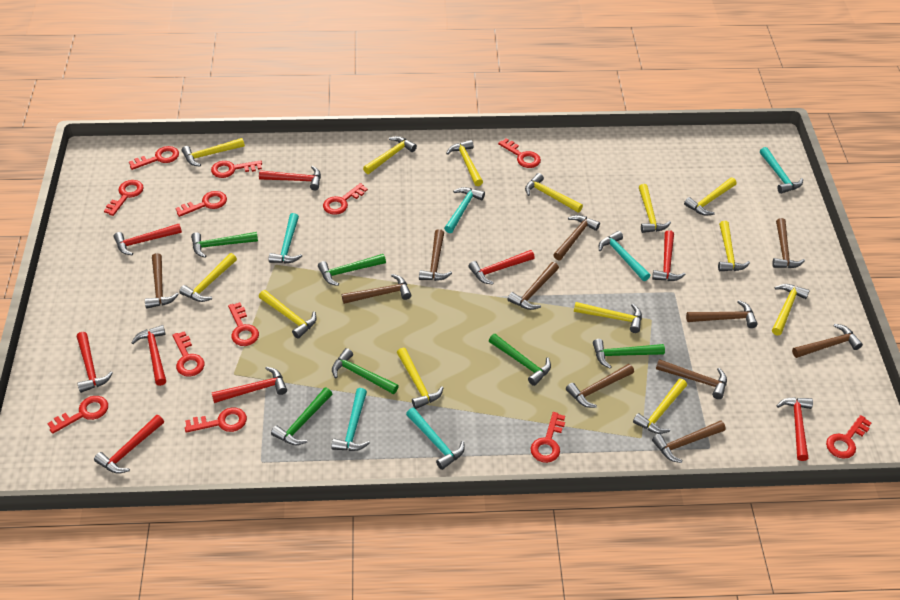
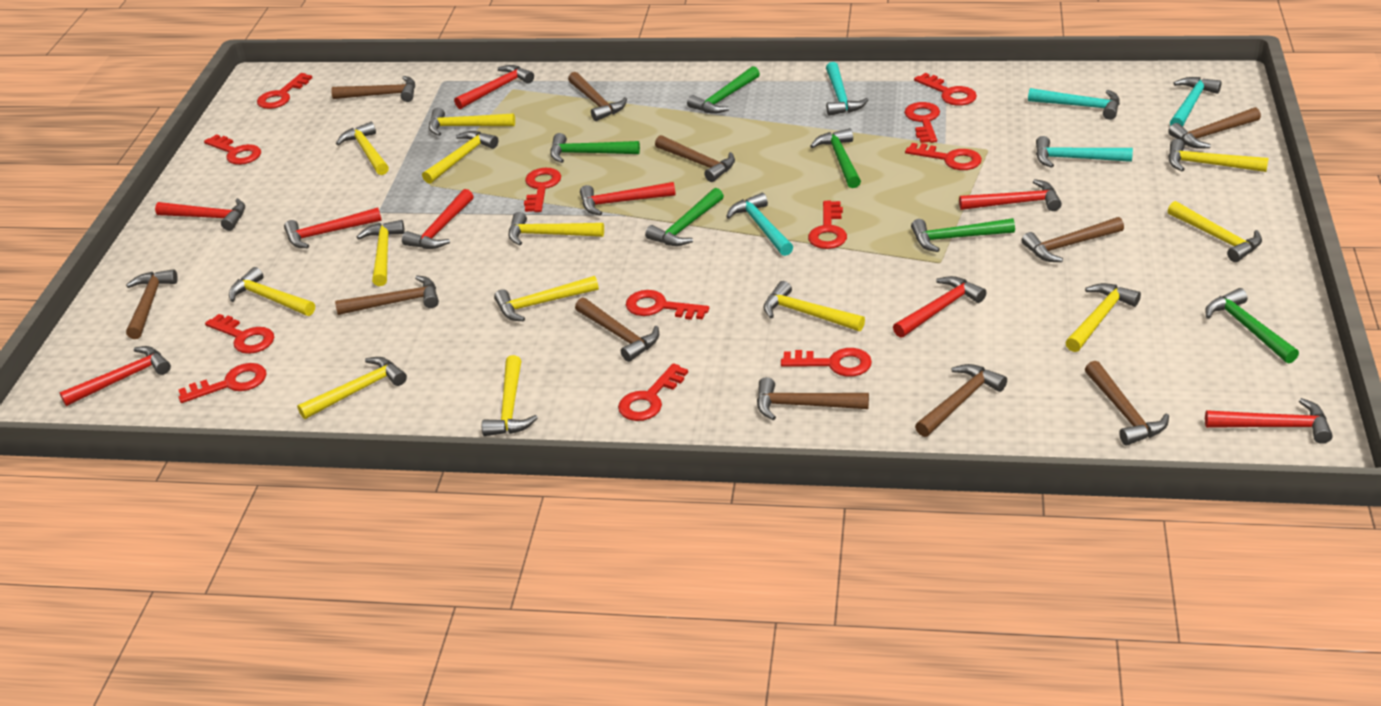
turquoise hammer: 6 -> 5

